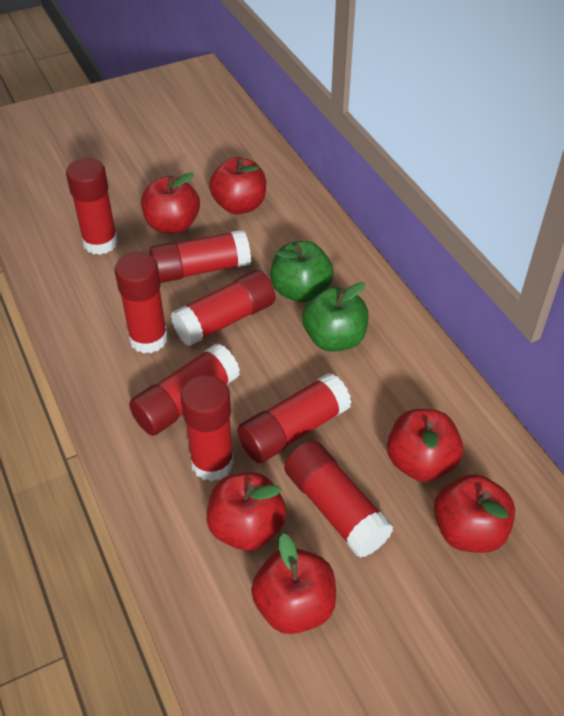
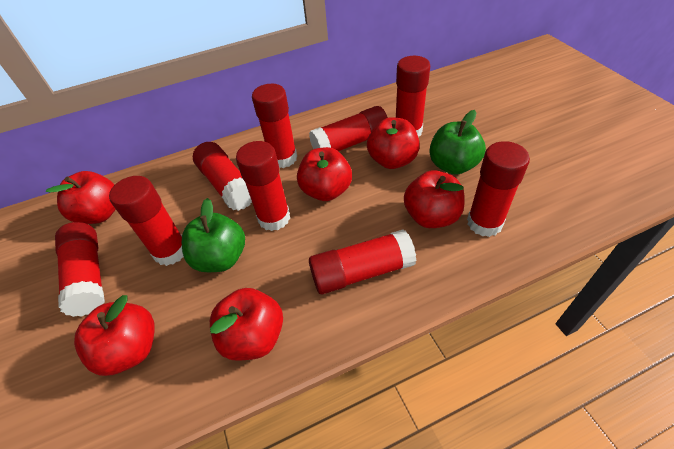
red glue stick: 8 -> 9

